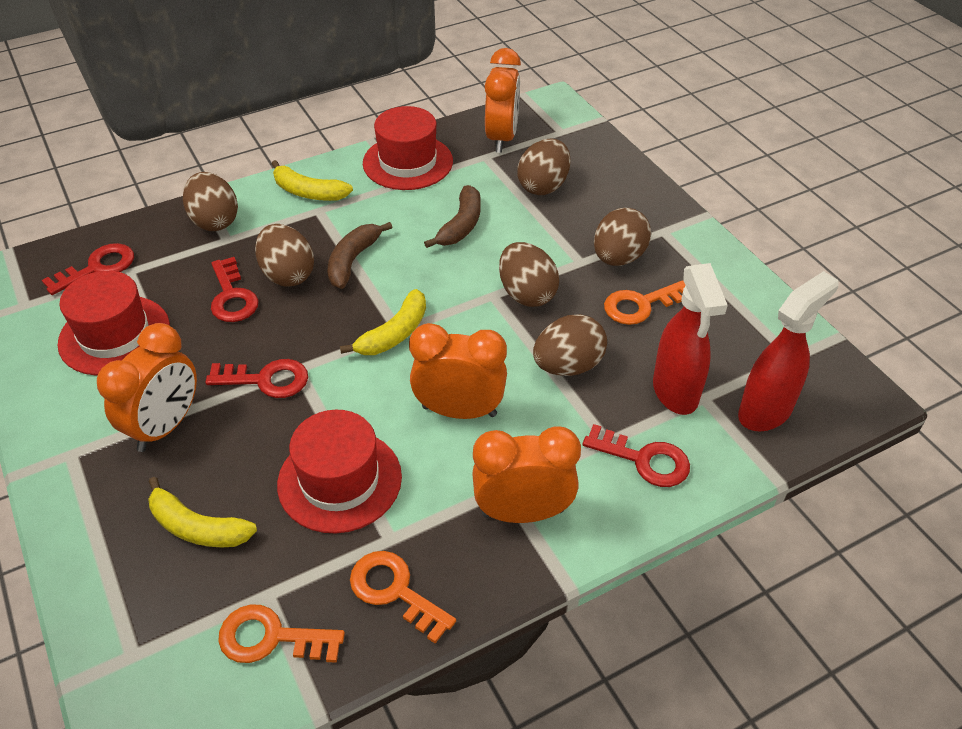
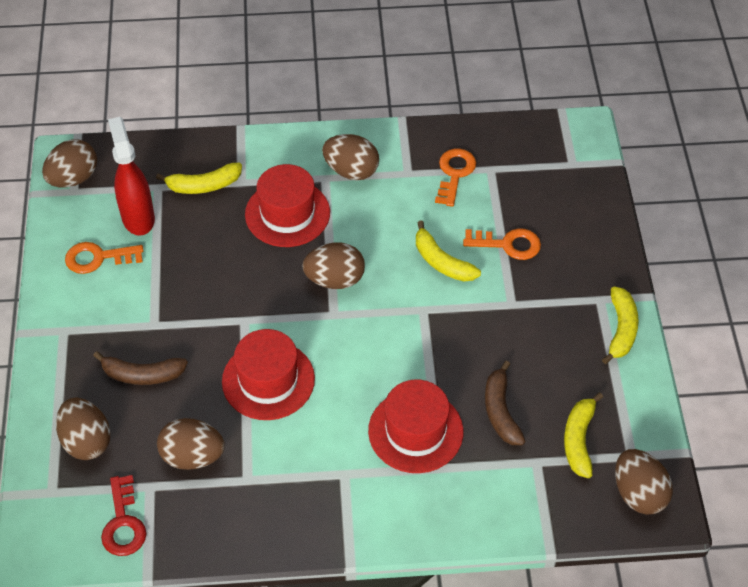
orange clock: 4 -> 0
red key: 4 -> 1
red spray bottle: 2 -> 1
yellow banana: 3 -> 4

